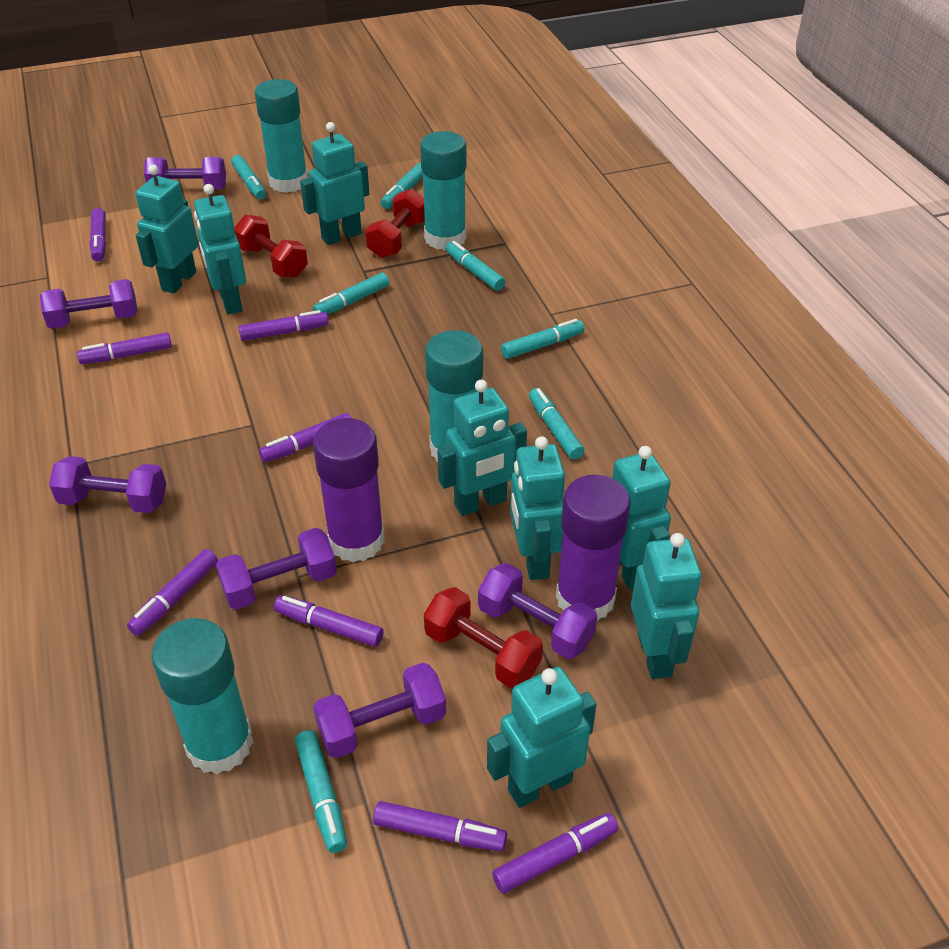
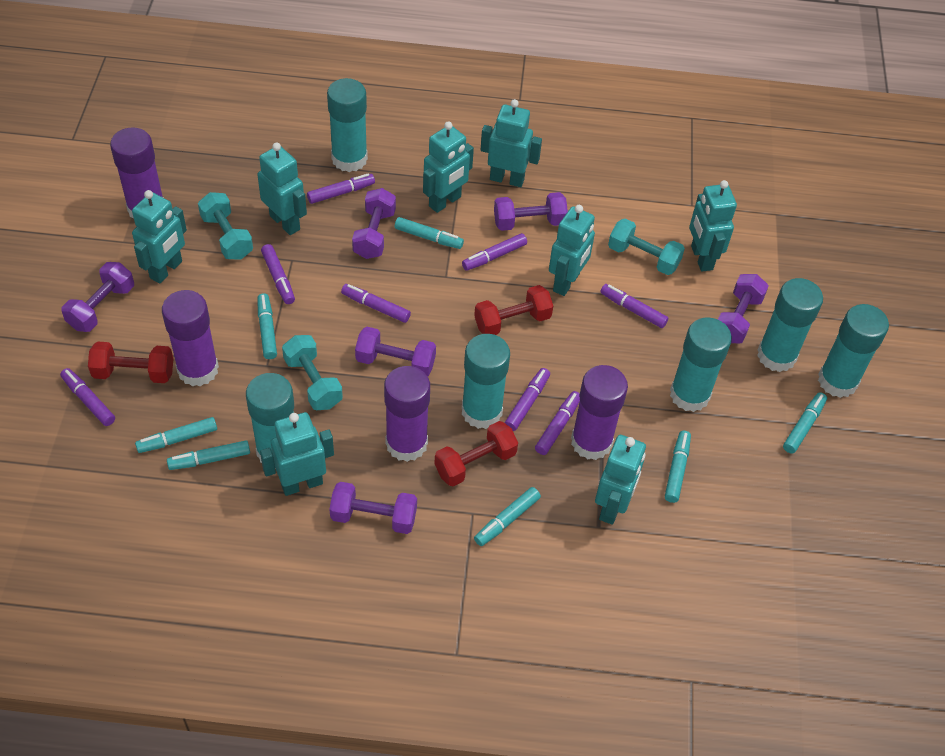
purple glue stick: 2 -> 4
turquoise dumbbell: 0 -> 3
turquoise glue stick: 4 -> 6

